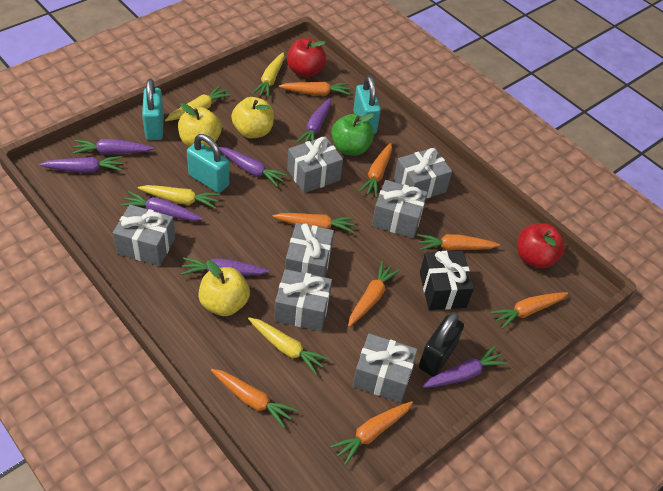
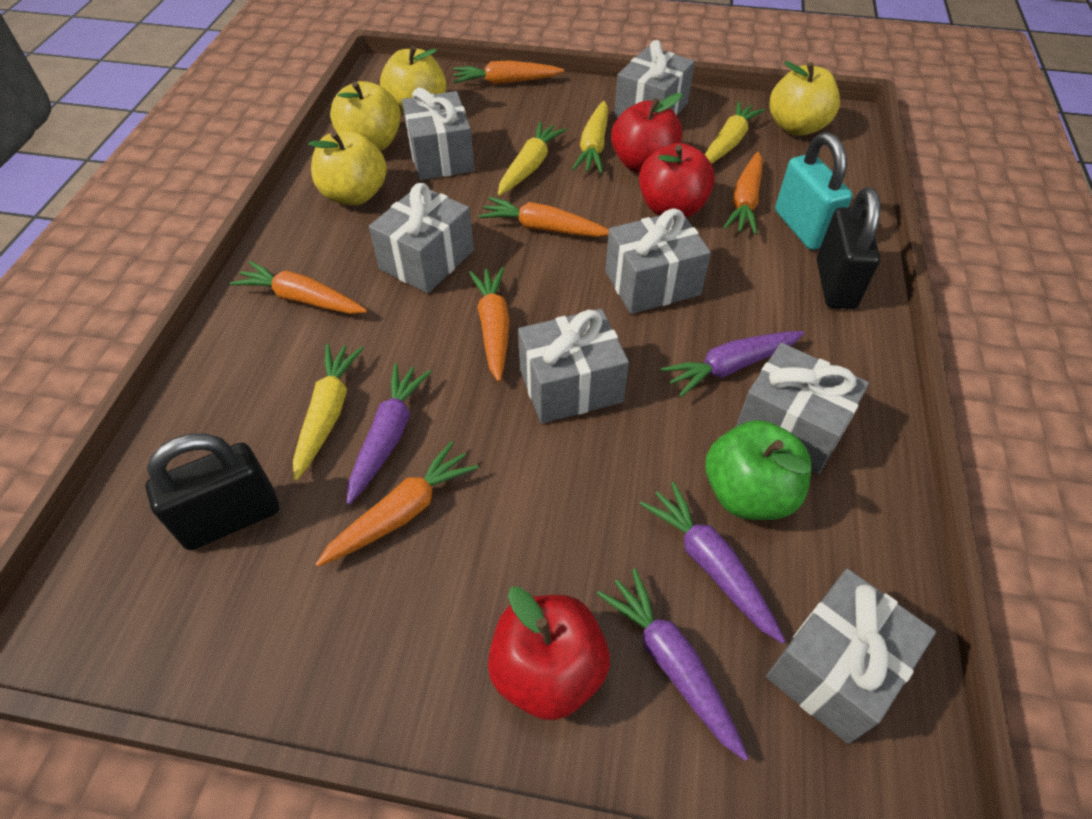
black gift: 1 -> 0
black padlock: 1 -> 2
orange carrot: 8 -> 6
purple carrot: 7 -> 4
red apple: 2 -> 3
turquoise padlock: 3 -> 1
yellow apple: 3 -> 4

